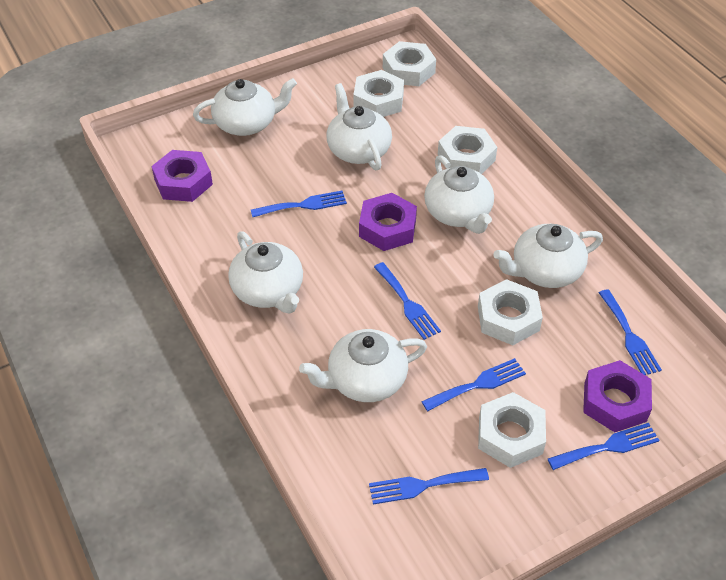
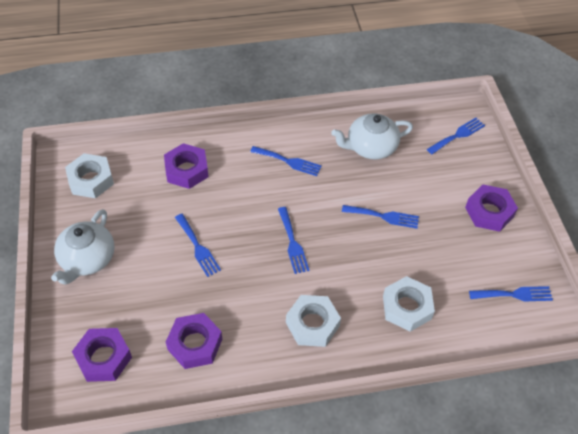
purple nut: 3 -> 4
white nut: 5 -> 3
white teapot: 6 -> 2

